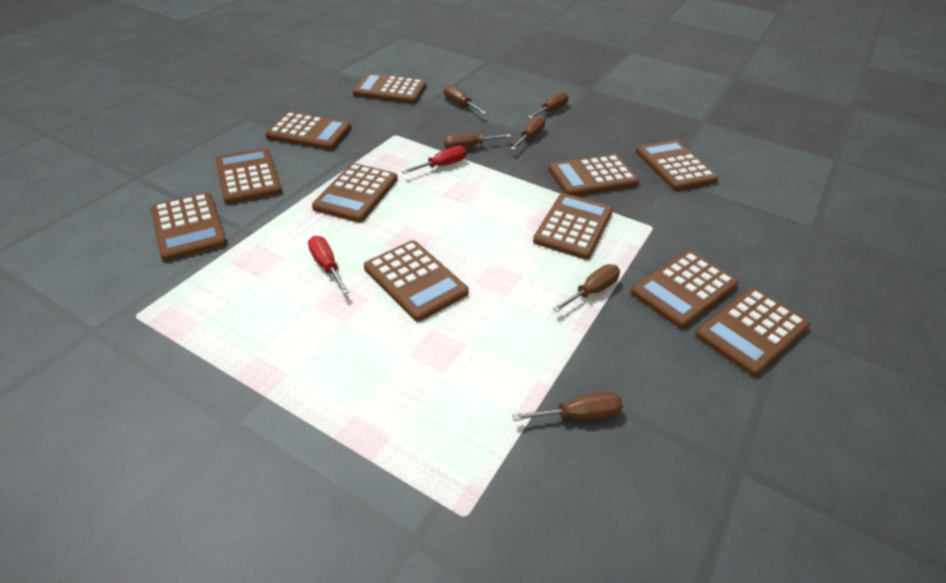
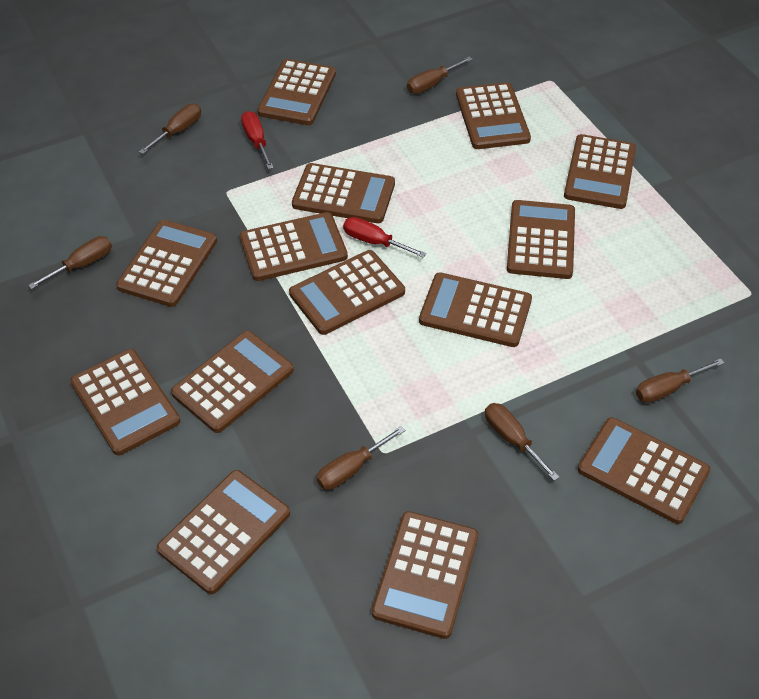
brown calculator: 11 -> 14

